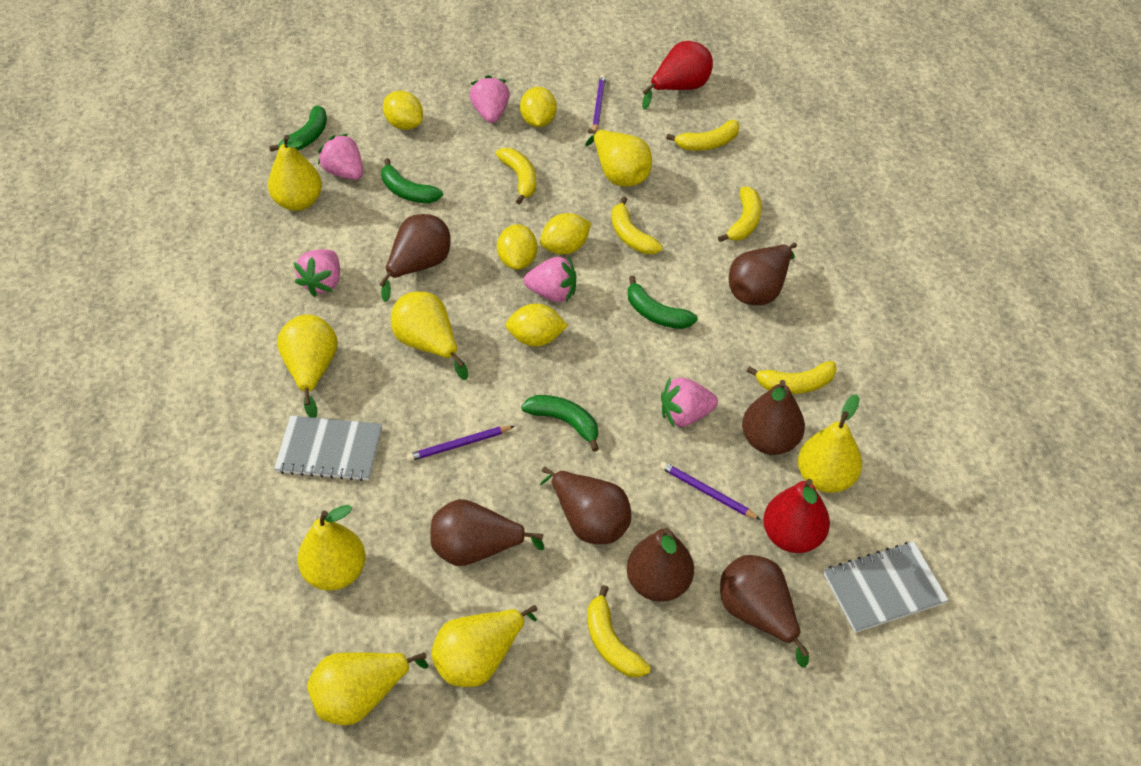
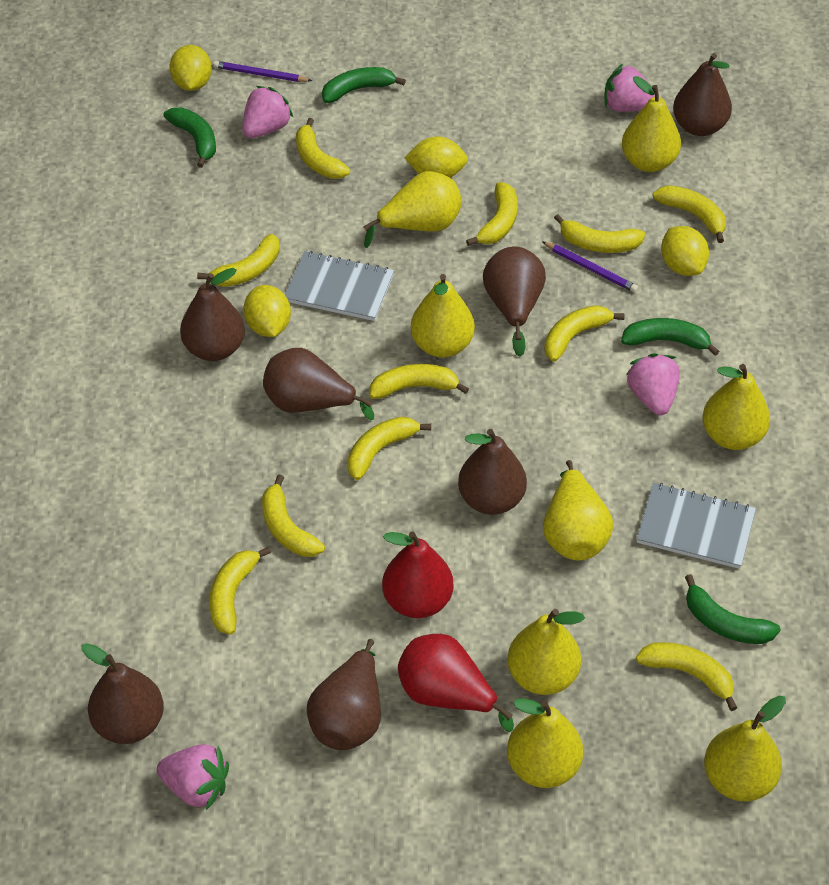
pink strawberry: 5 -> 4
purple pencil: 3 -> 2
yellow banana: 6 -> 11
yellow lemon: 5 -> 4

